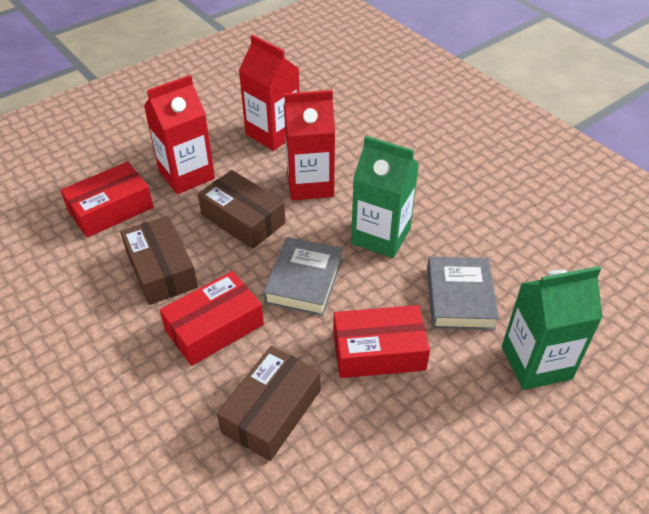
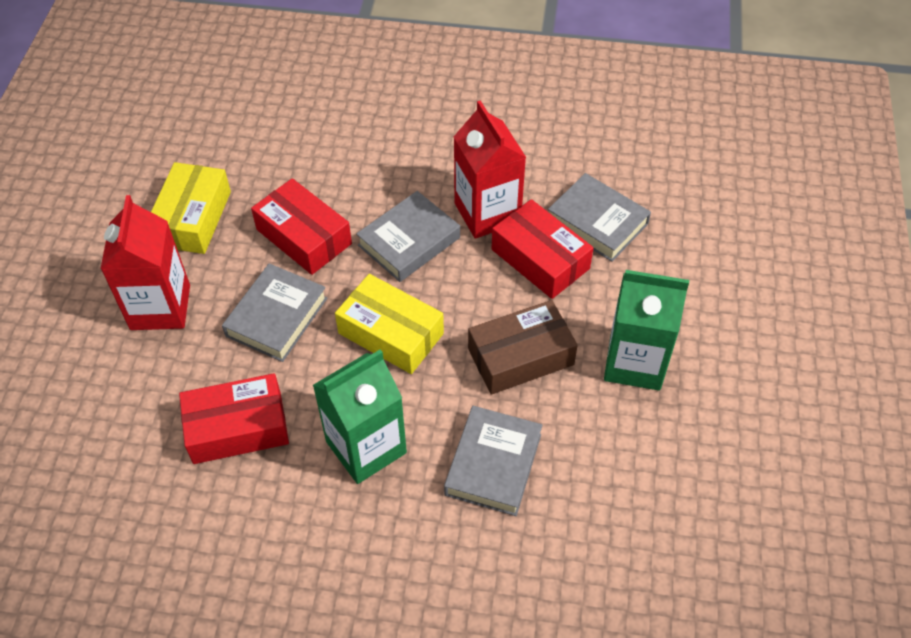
brown box: 3 -> 1
grey book: 2 -> 4
red carton: 3 -> 2
yellow box: 0 -> 2

